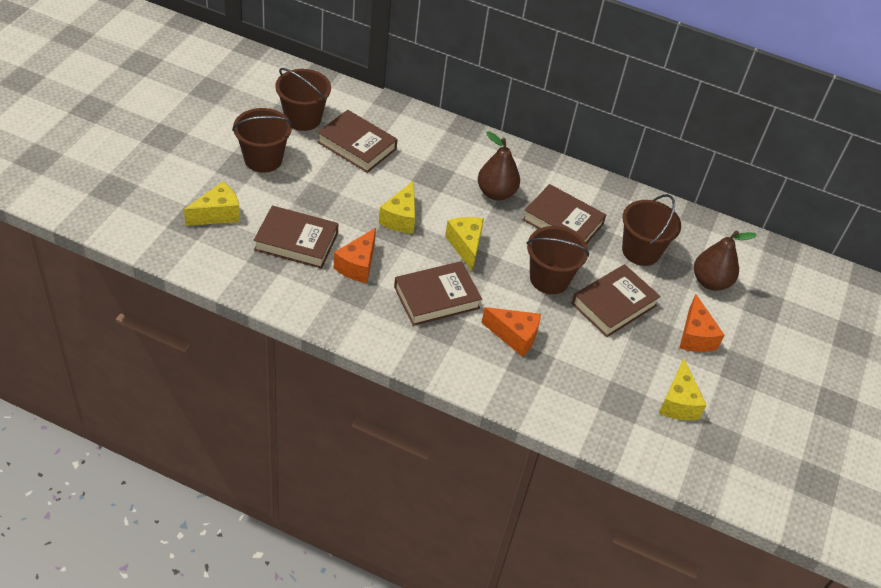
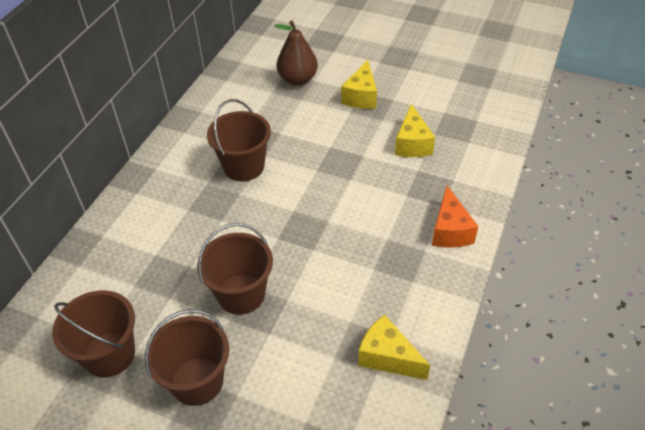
brown book: 5 -> 0
brown pear: 2 -> 1
orange cheese: 3 -> 1
yellow cheese: 4 -> 3

